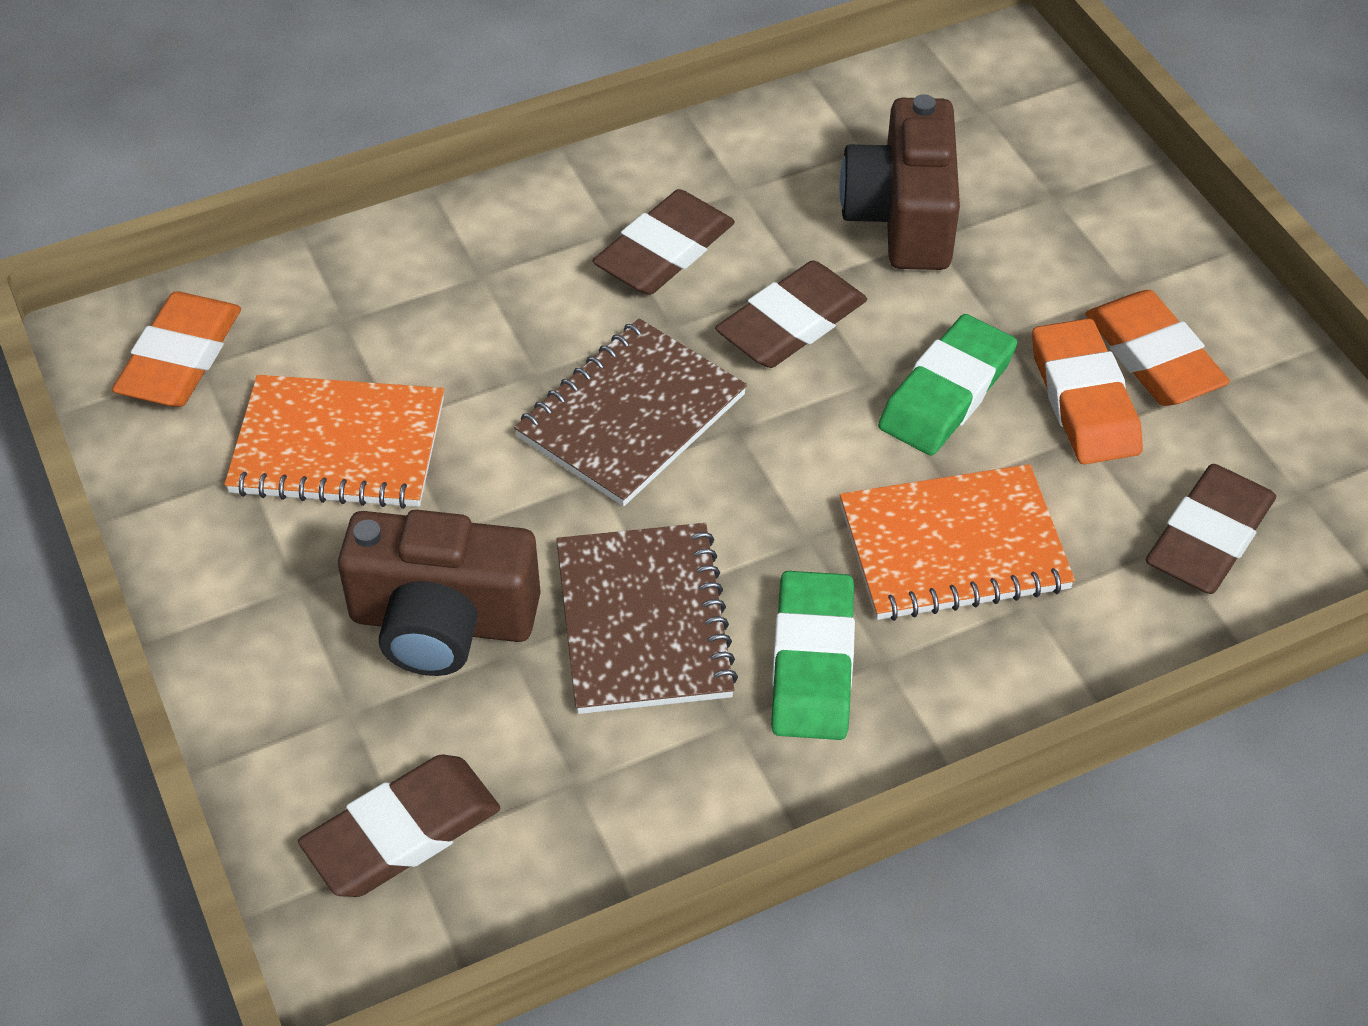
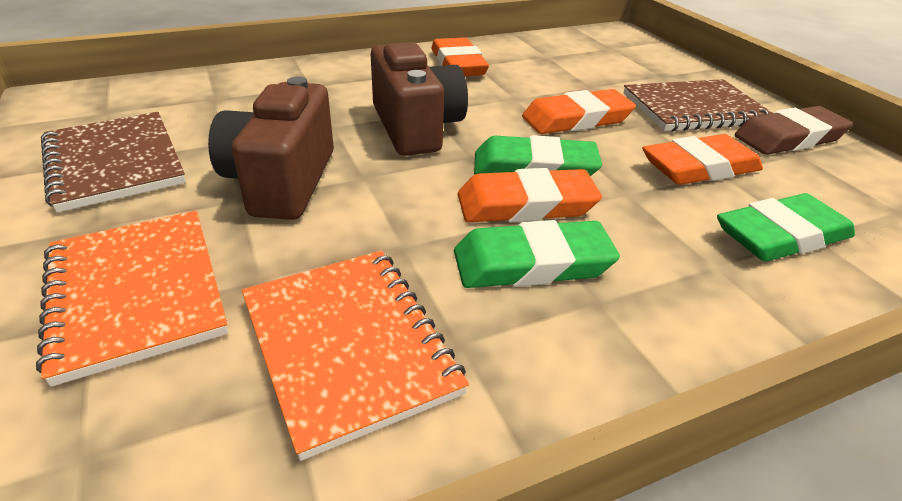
brown eraser: 4 -> 1
green eraser: 2 -> 3
orange eraser: 3 -> 4

